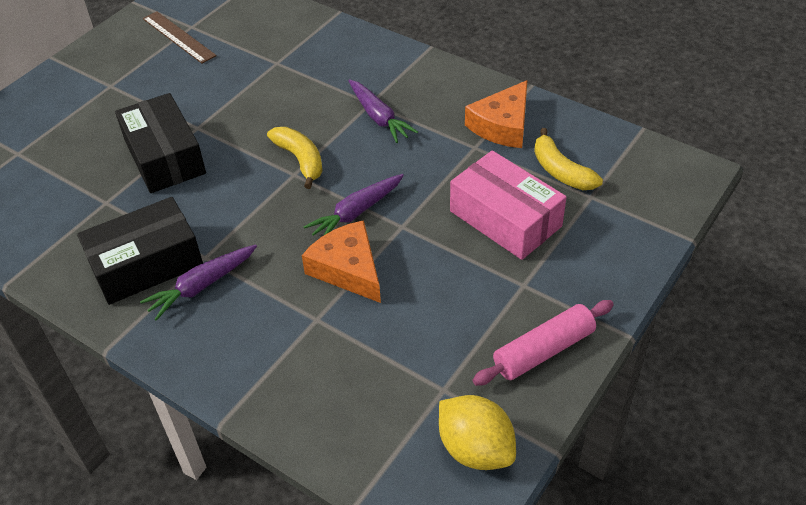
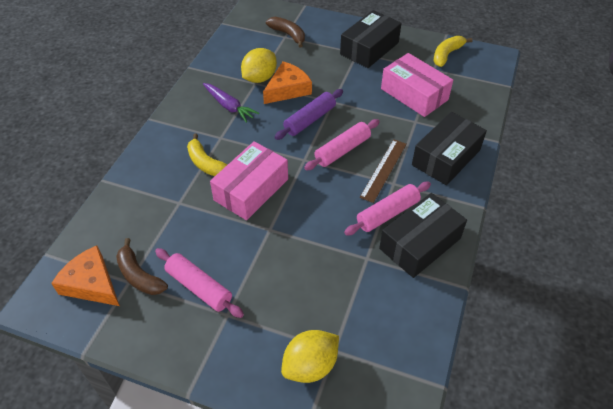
black box: 2 -> 3
brown banana: 0 -> 2
pink box: 1 -> 2
pink rolling pin: 1 -> 3
purple carrot: 3 -> 1
purple rolling pin: 0 -> 1
yellow lemon: 1 -> 2

